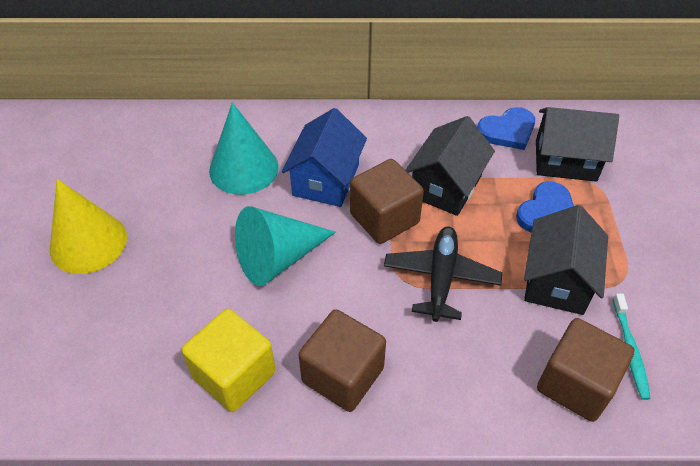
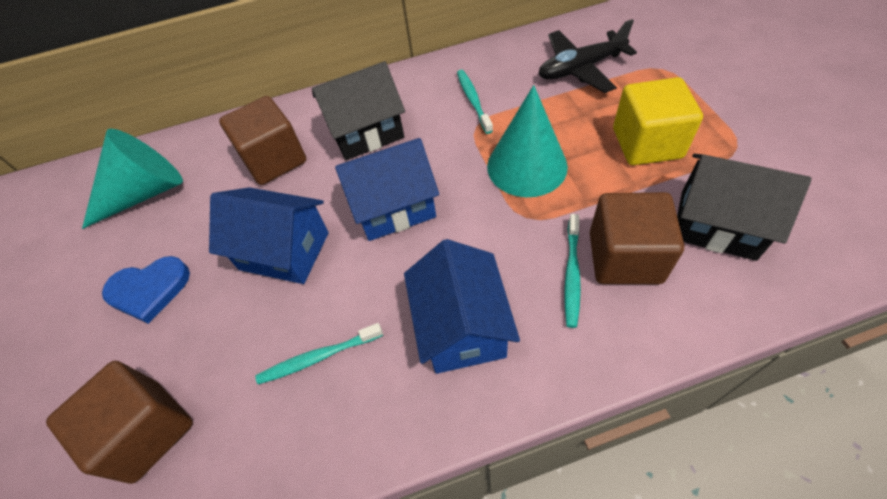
black house: 3 -> 2
blue heart: 2 -> 1
blue house: 1 -> 3
turquoise toothbrush: 1 -> 3
yellow cone: 1 -> 0

